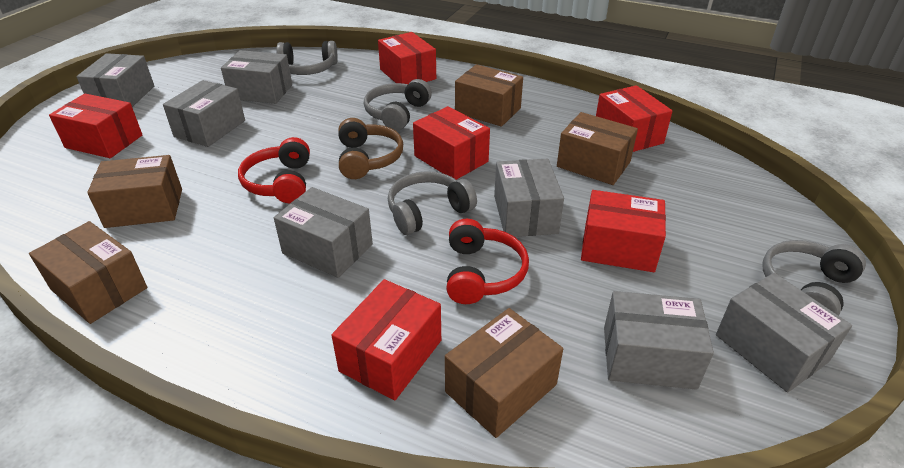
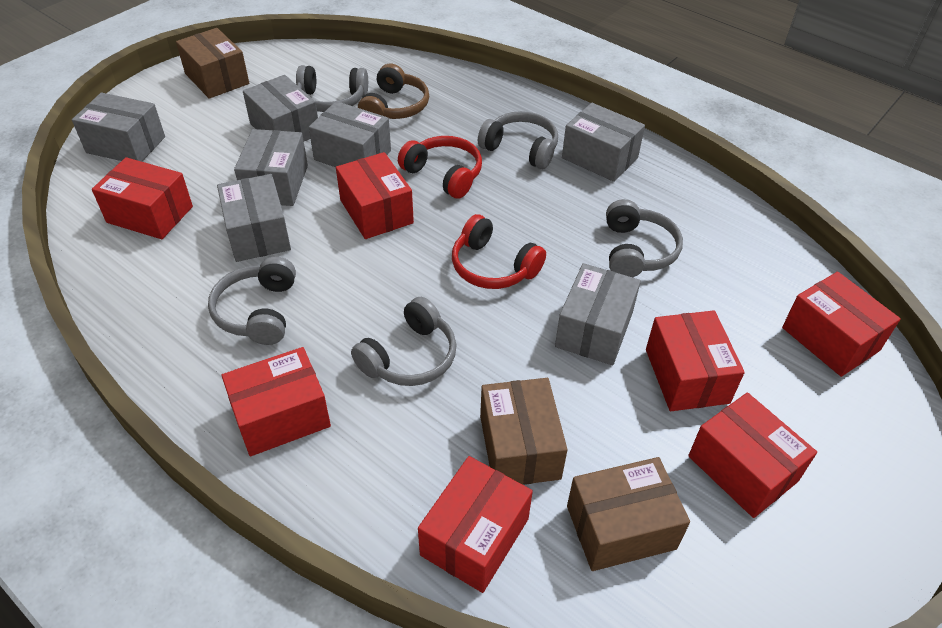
brown box: 5 -> 3
grey headphones: 4 -> 5
red box: 6 -> 7

